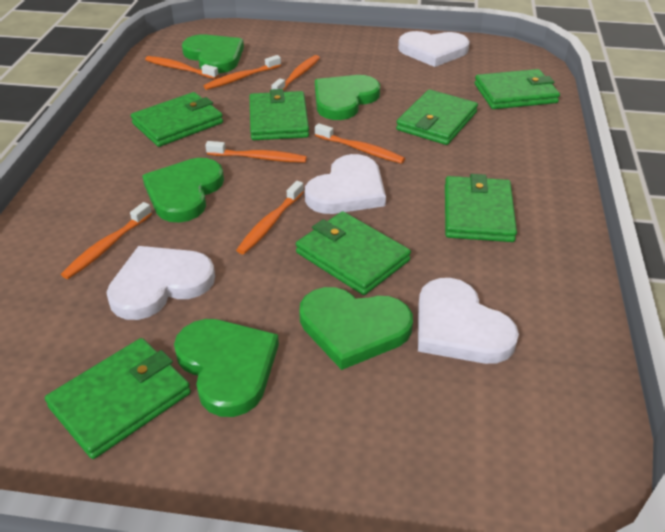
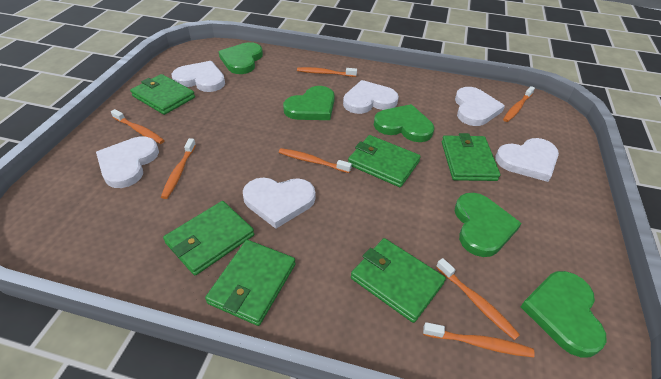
green wallet: 7 -> 6
white heart: 4 -> 6

